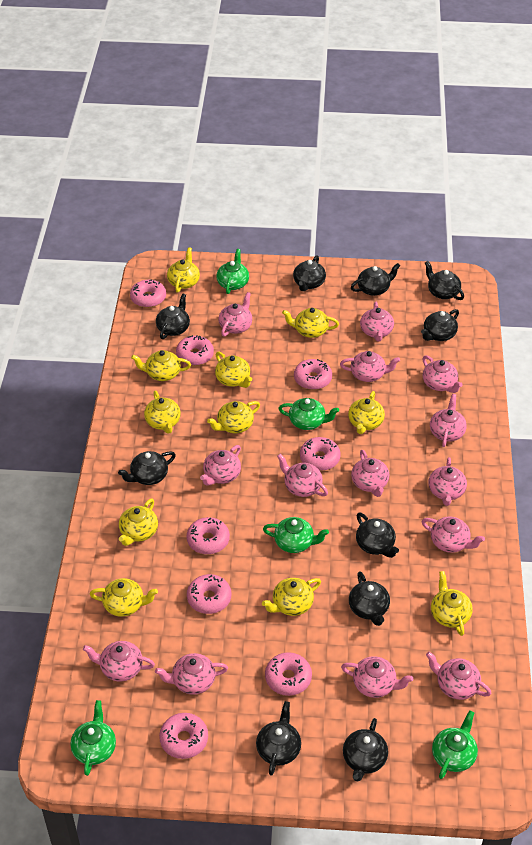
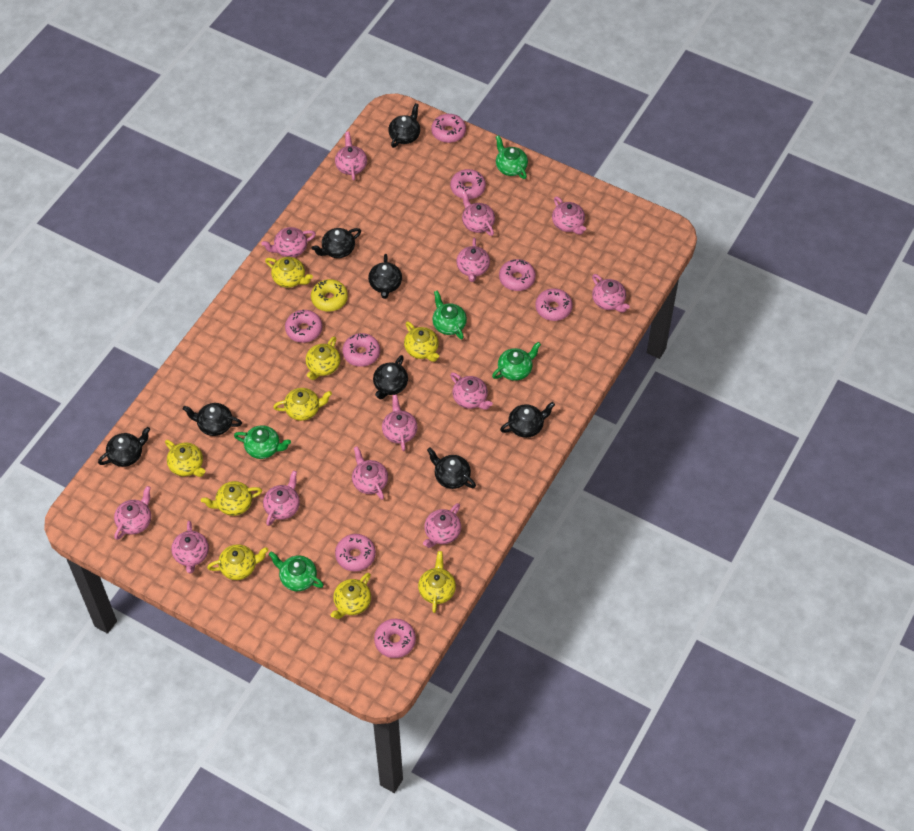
black teapot: 10 -> 8
pink teapot: 14 -> 13
yellow donut: 0 -> 1
yellow teapot: 11 -> 9

